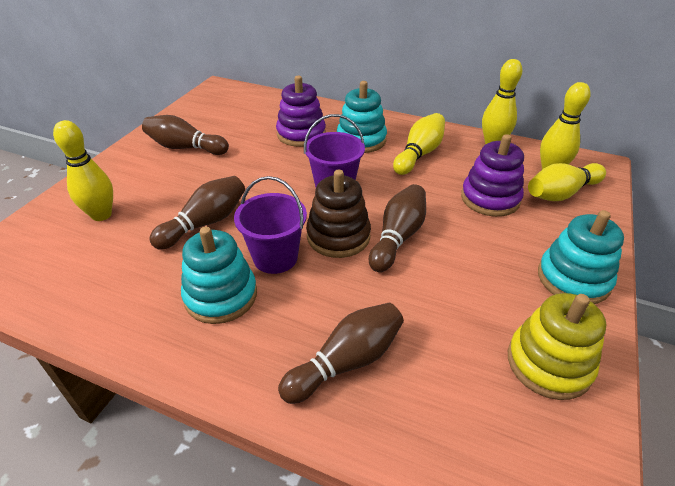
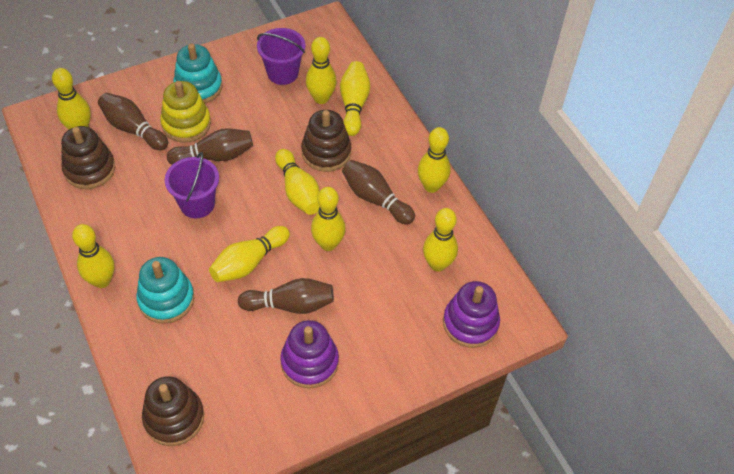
brown stacking toy: 1 -> 3
turquoise stacking toy: 3 -> 2
yellow bowling pin: 5 -> 9

